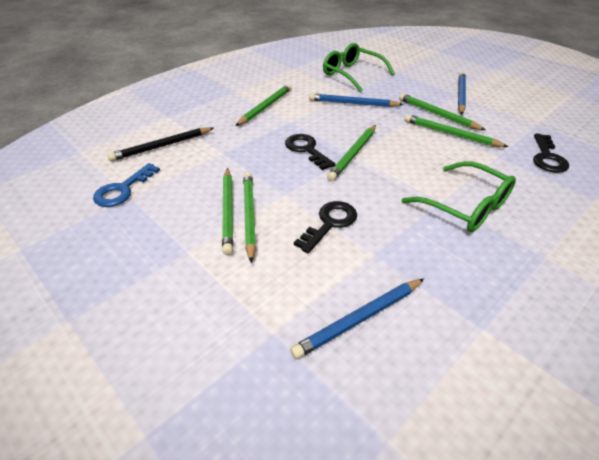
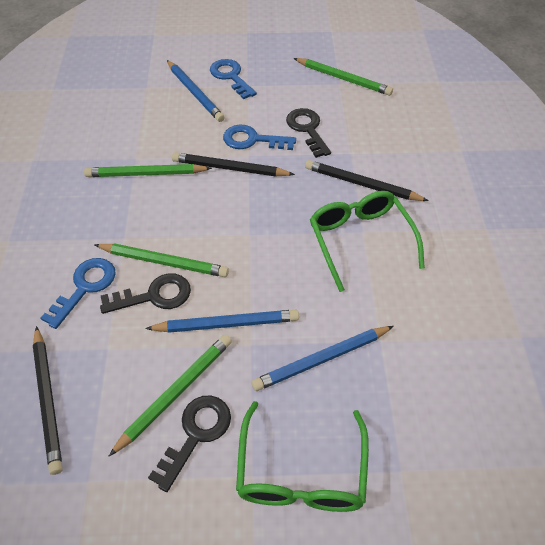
black pencil: 1 -> 3
blue key: 1 -> 3
green pencil: 6 -> 4

